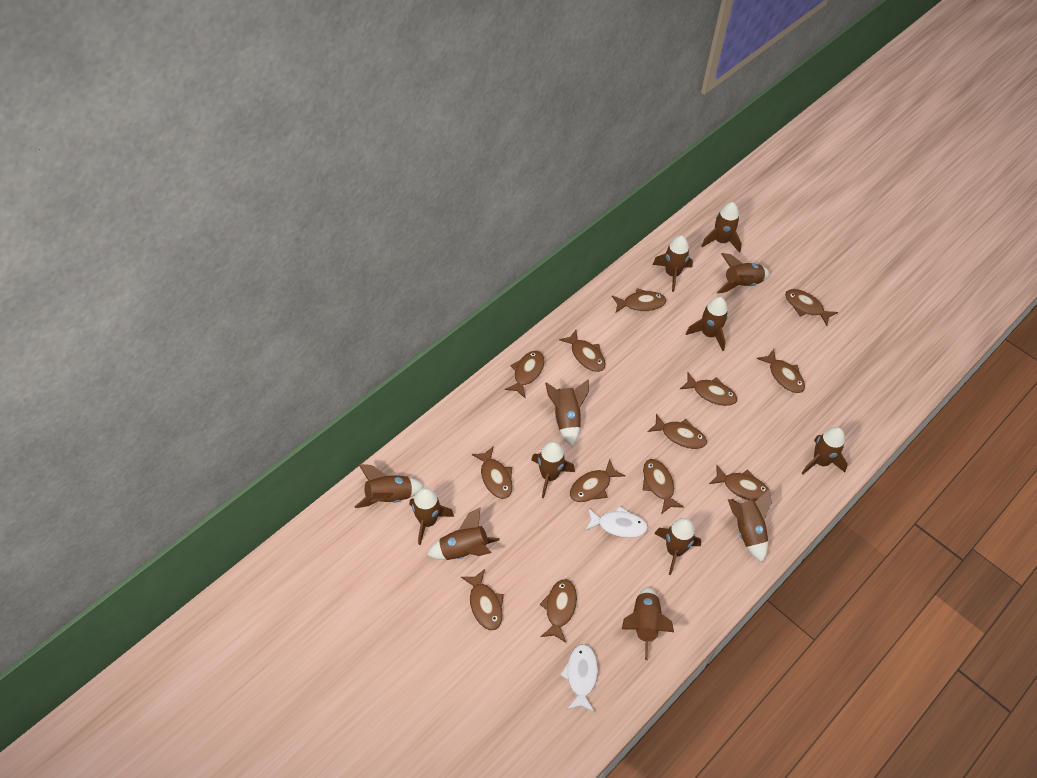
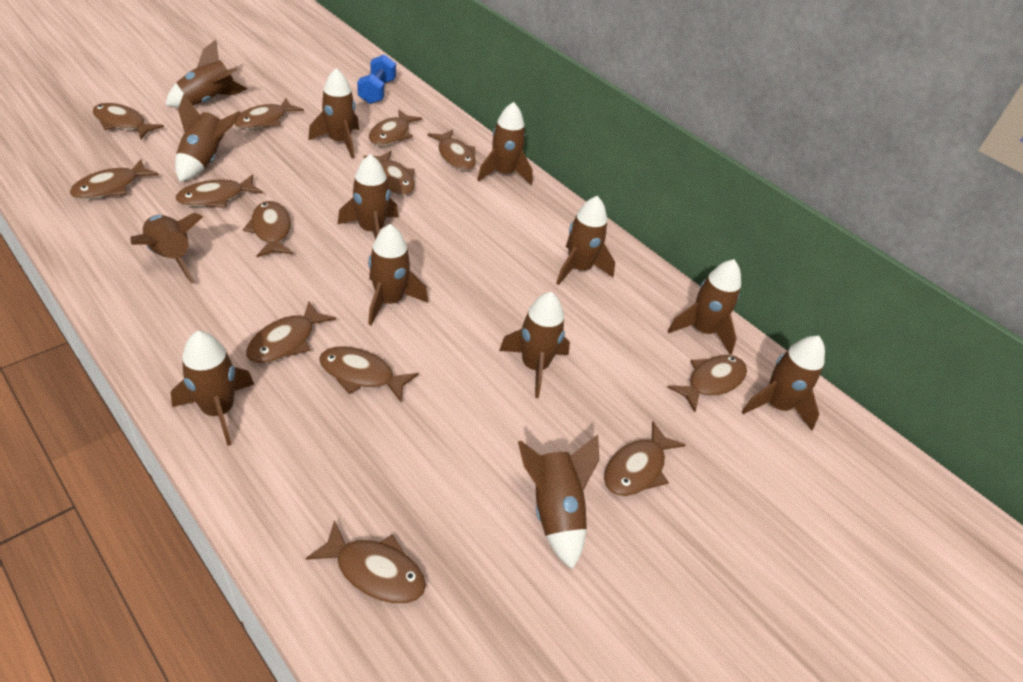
blue dumbbell: 0 -> 1
white fish: 2 -> 0

